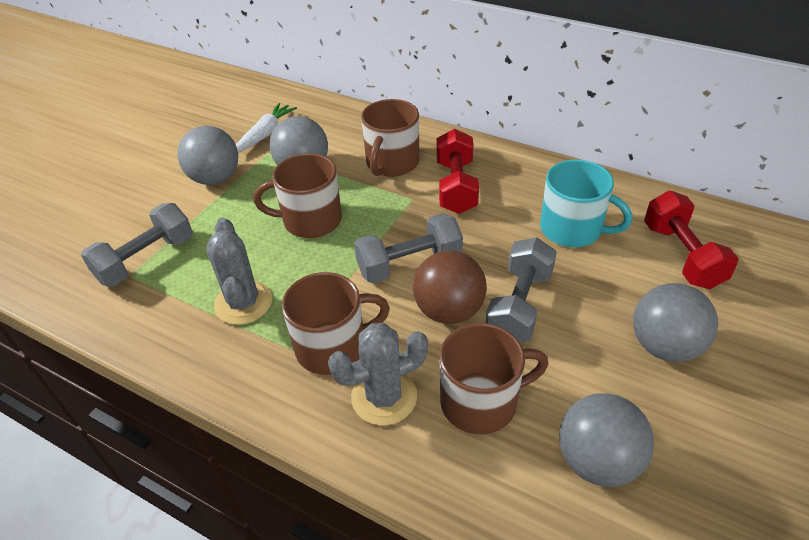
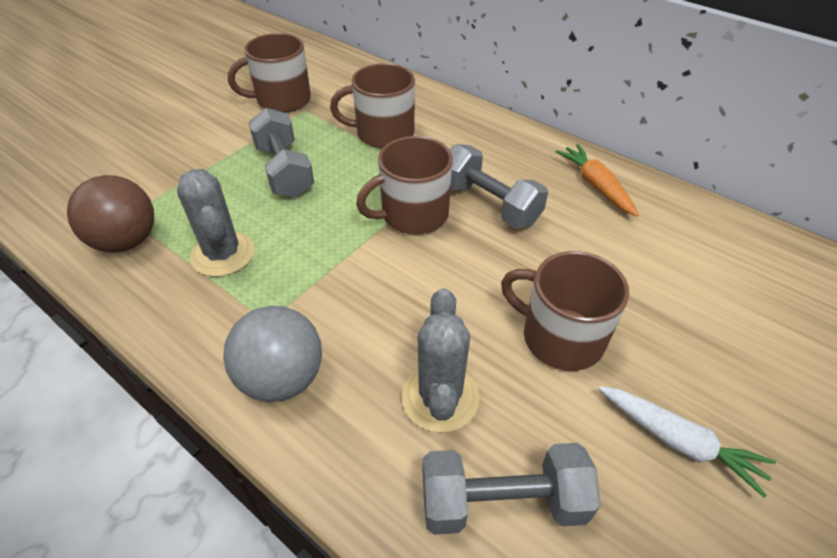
grey ball: 4 -> 1
orange carrot: 0 -> 1
red dumbbell: 2 -> 0
turquoise mug: 1 -> 0

